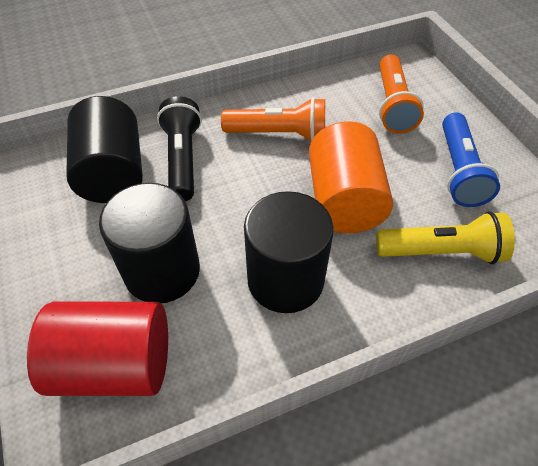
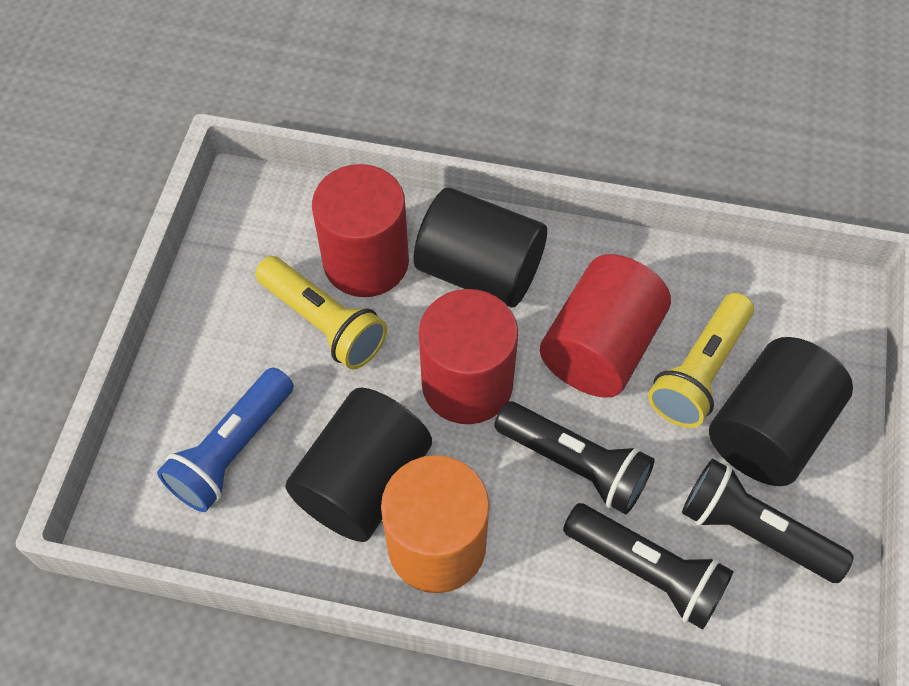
black flashlight: 1 -> 3
orange flashlight: 2 -> 0
red cylinder: 1 -> 3
yellow flashlight: 1 -> 2

